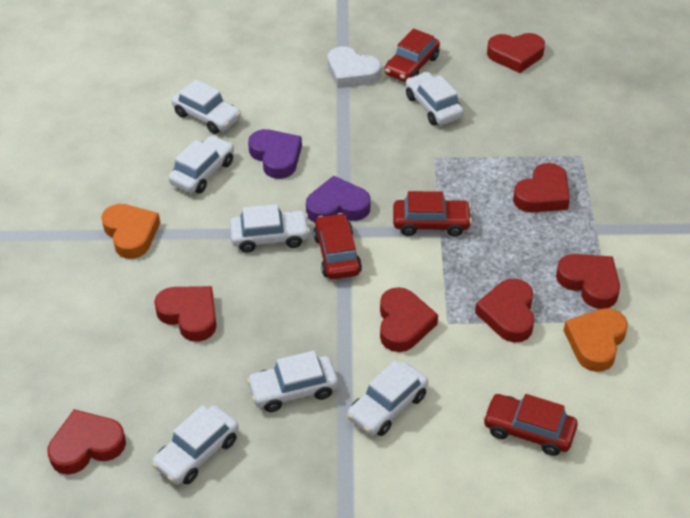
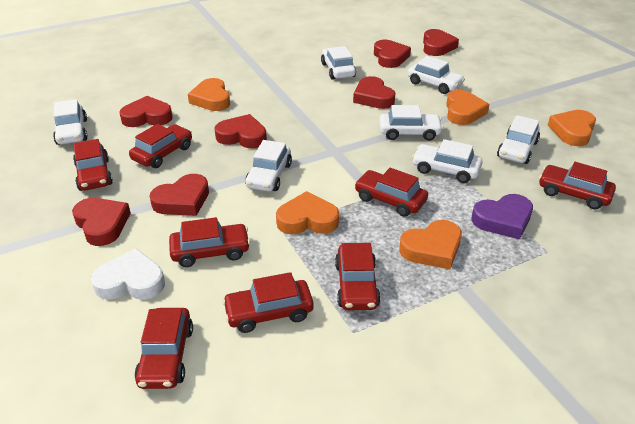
orange heart: 2 -> 5
purple heart: 2 -> 1
red car: 4 -> 8

